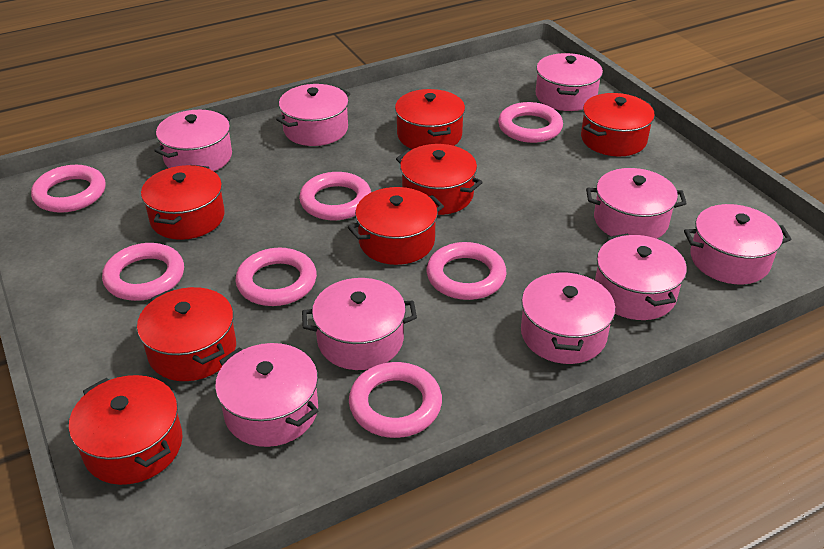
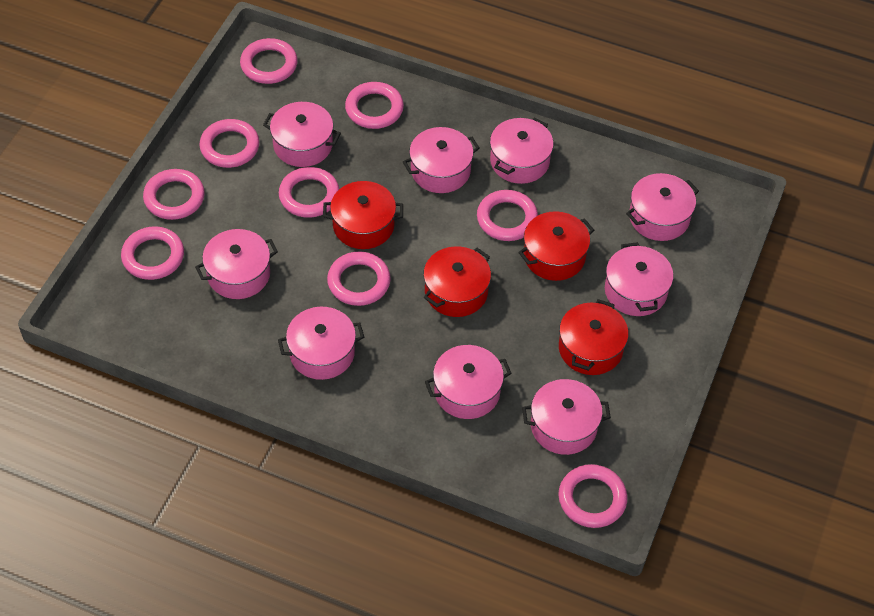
pink ring: 7 -> 9
red pot: 7 -> 4

